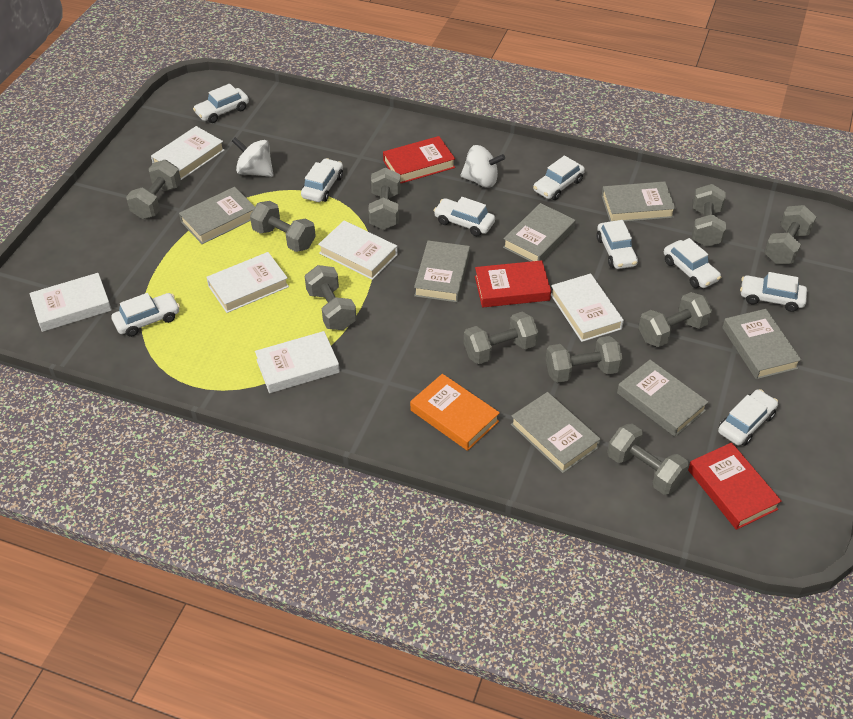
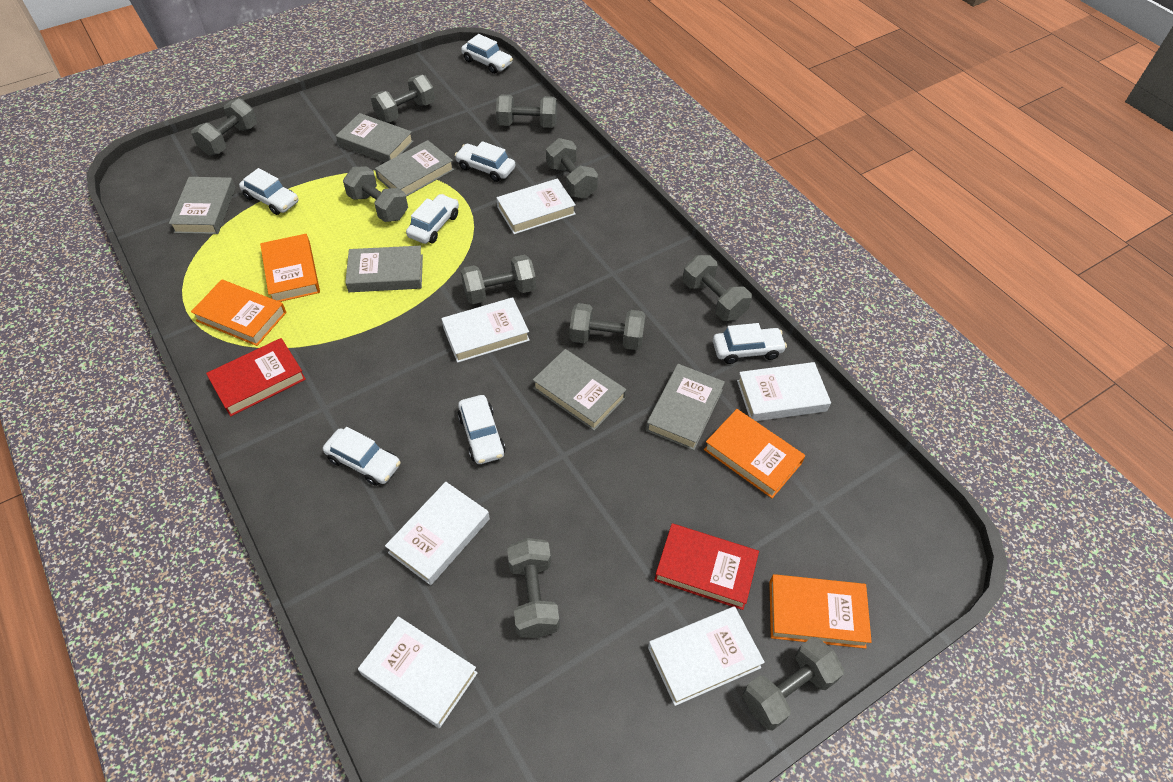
grey book: 7 -> 6
orange book: 1 -> 4
red book: 3 -> 2
white car: 9 -> 7
white spinning top: 2 -> 0

